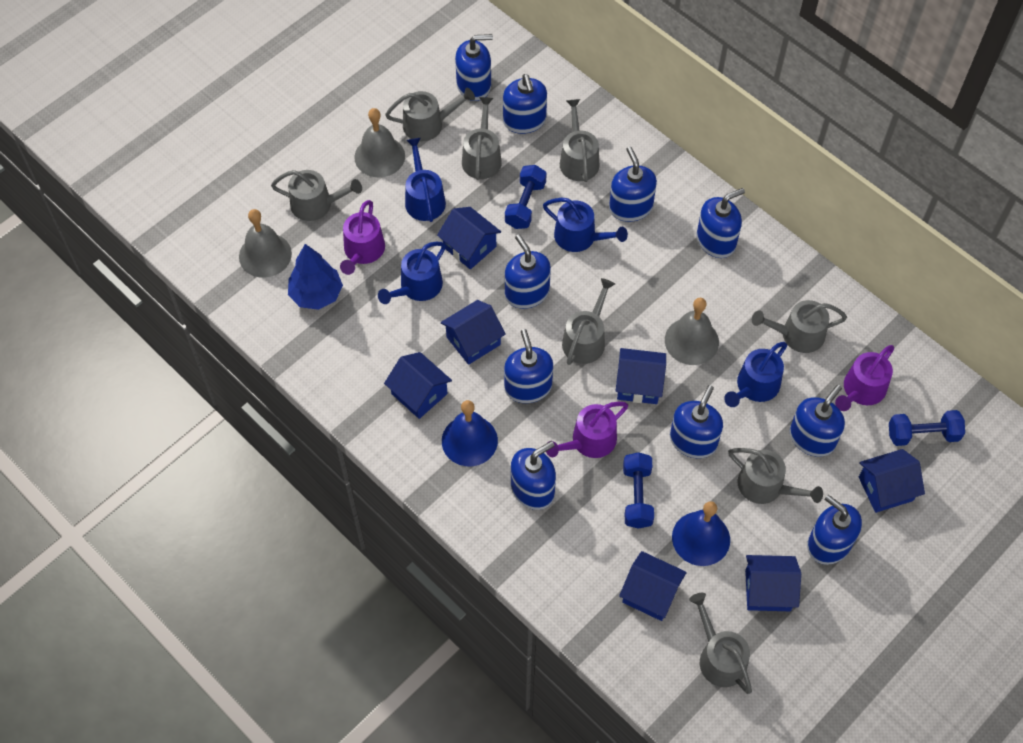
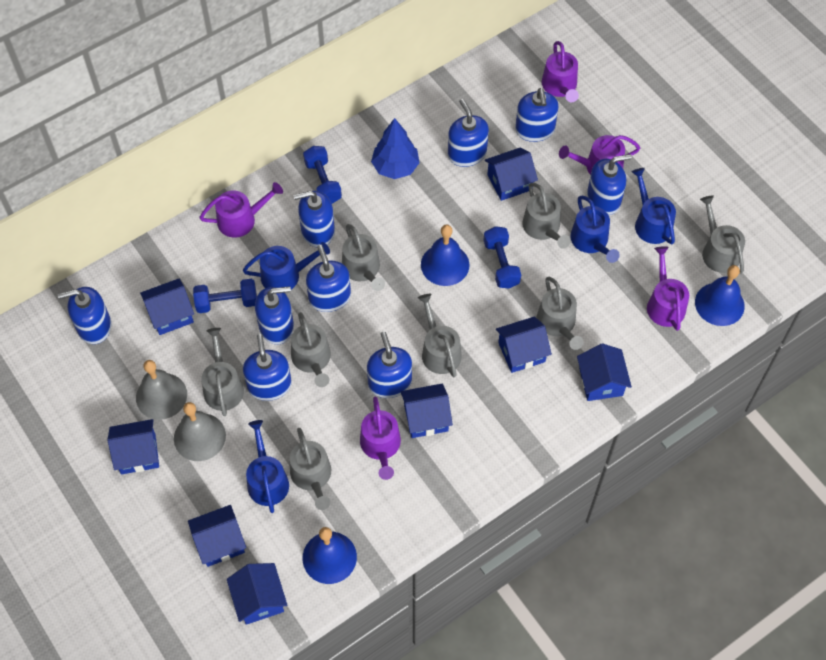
blue bell: 2 -> 3
blue house: 7 -> 8
blue soap dispenser: 10 -> 9
grey bell: 3 -> 2
purple watering can: 3 -> 5

